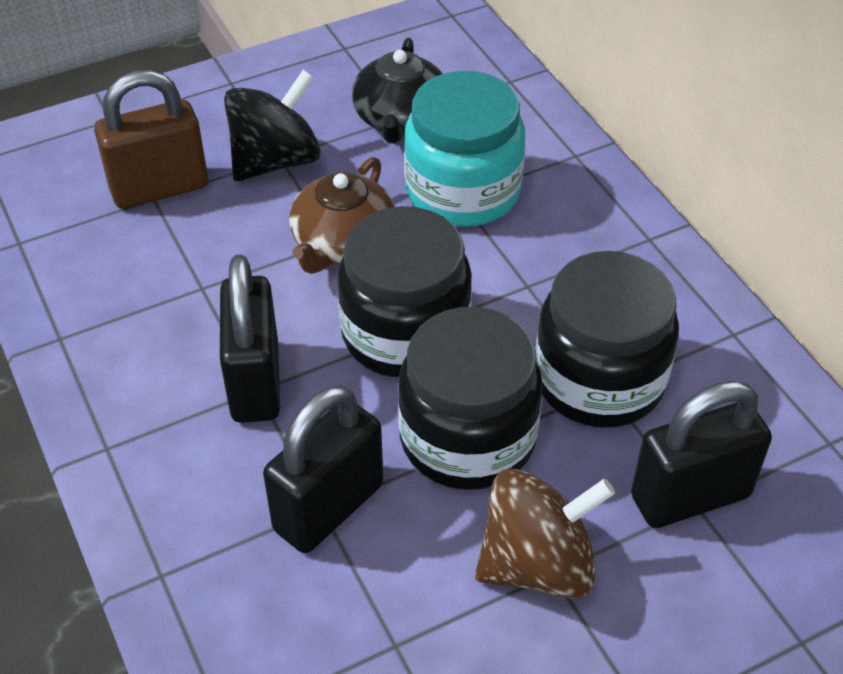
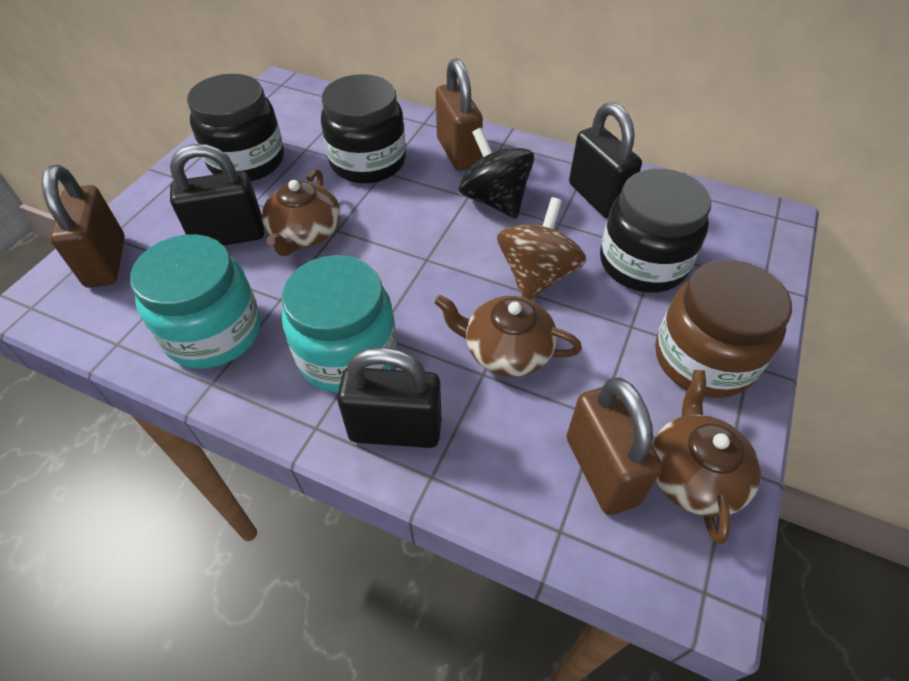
black teapot: 1 -> 0
brown jar: 0 -> 1
brown padlock: 1 -> 3
brown teapot: 1 -> 3
turquoise jar: 1 -> 2

